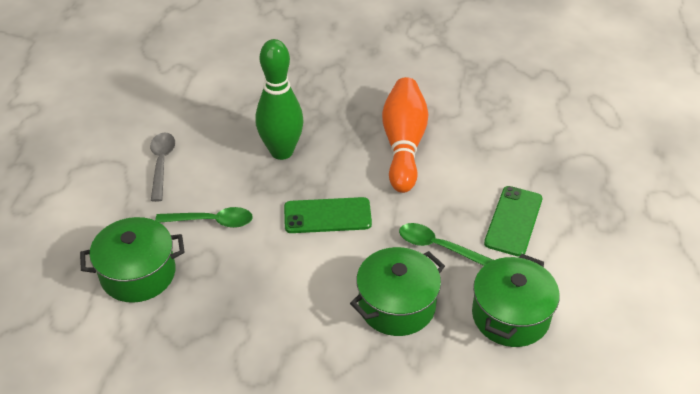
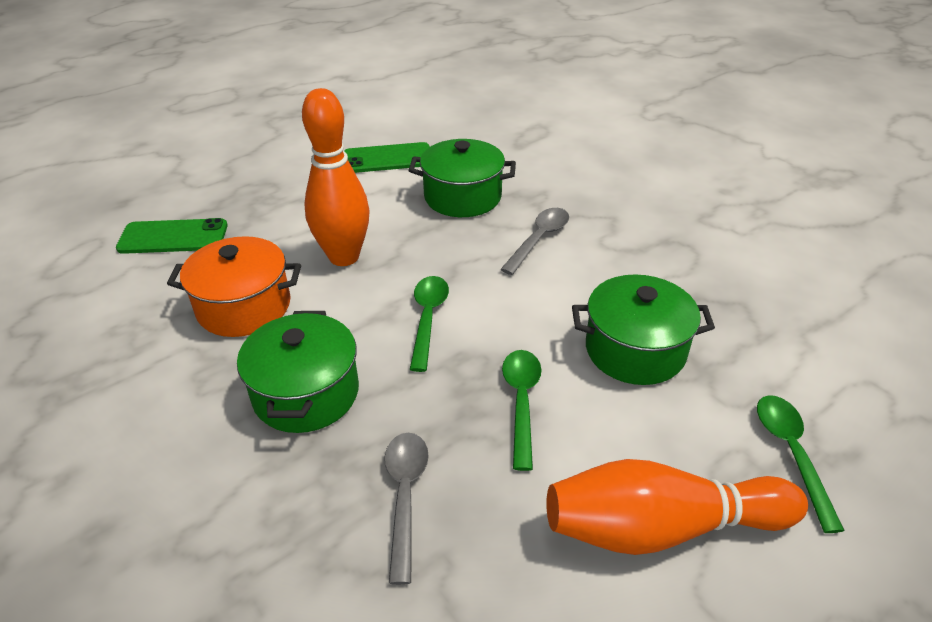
green bowling pin: 1 -> 0
green spoon: 2 -> 3
grey spoon: 1 -> 2
orange bowling pin: 1 -> 2
orange pot: 0 -> 1

